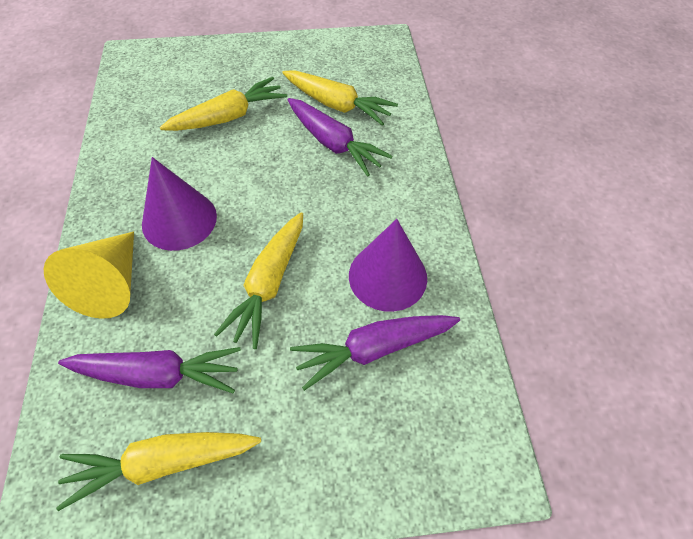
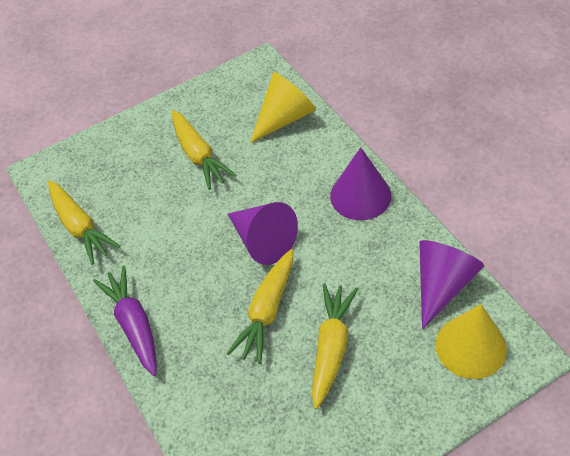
purple carrot: 3 -> 1
purple cone: 2 -> 3
yellow cone: 1 -> 2

